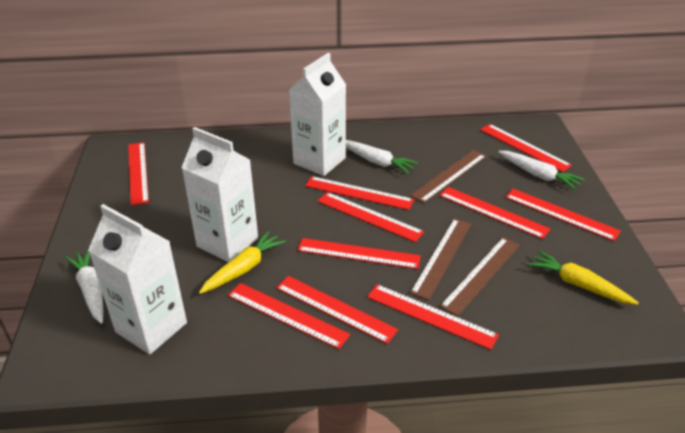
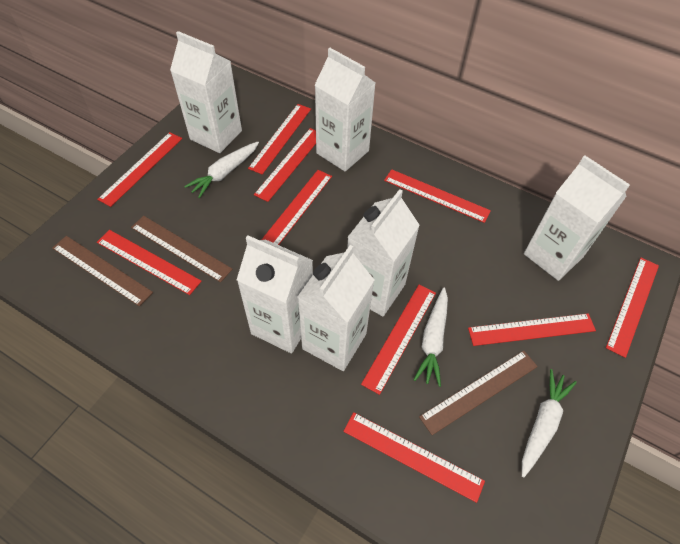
white carton: 3 -> 6
yellow carrot: 2 -> 0

